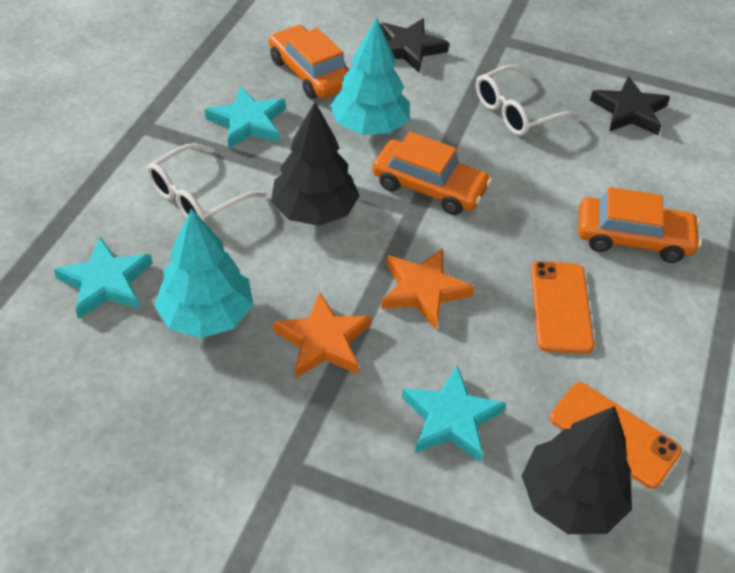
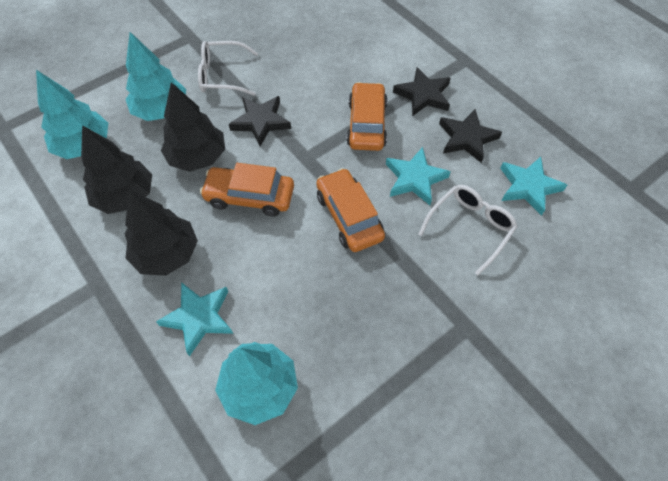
black star: 2 -> 3
black tree: 2 -> 3
orange phone: 2 -> 0
orange star: 2 -> 0
turquoise tree: 2 -> 3

